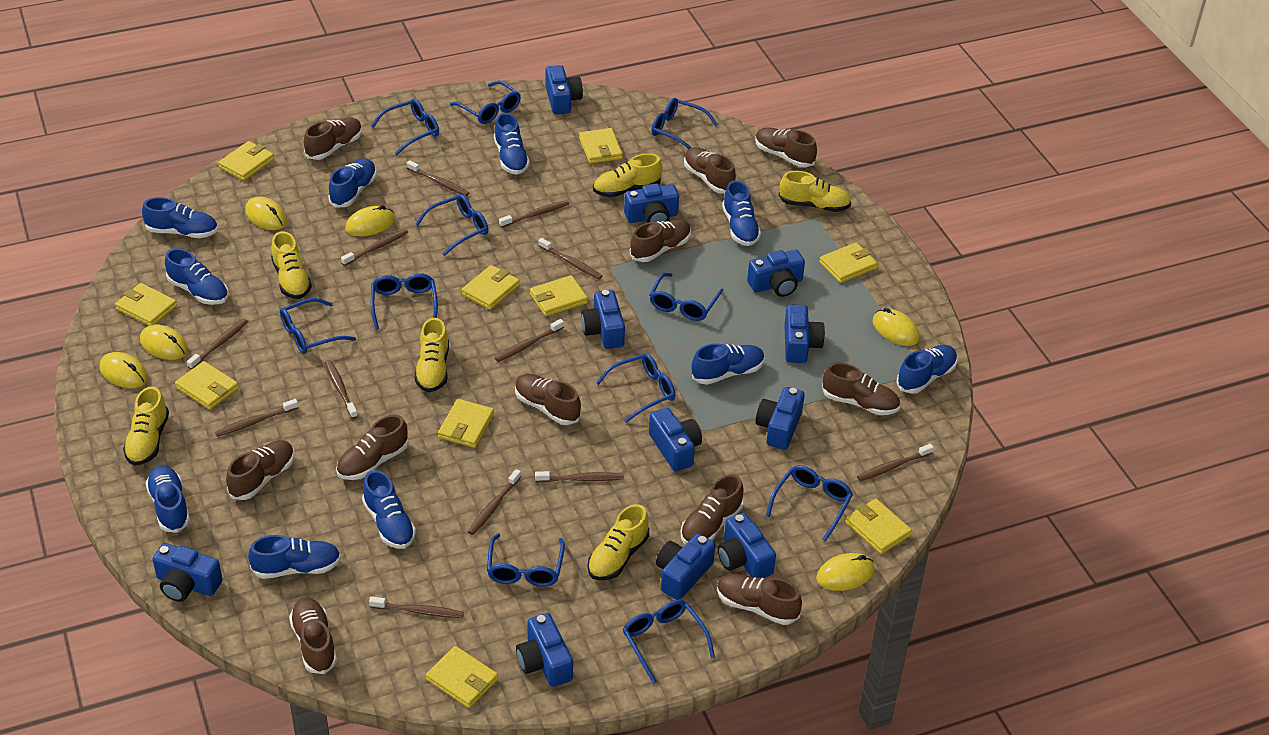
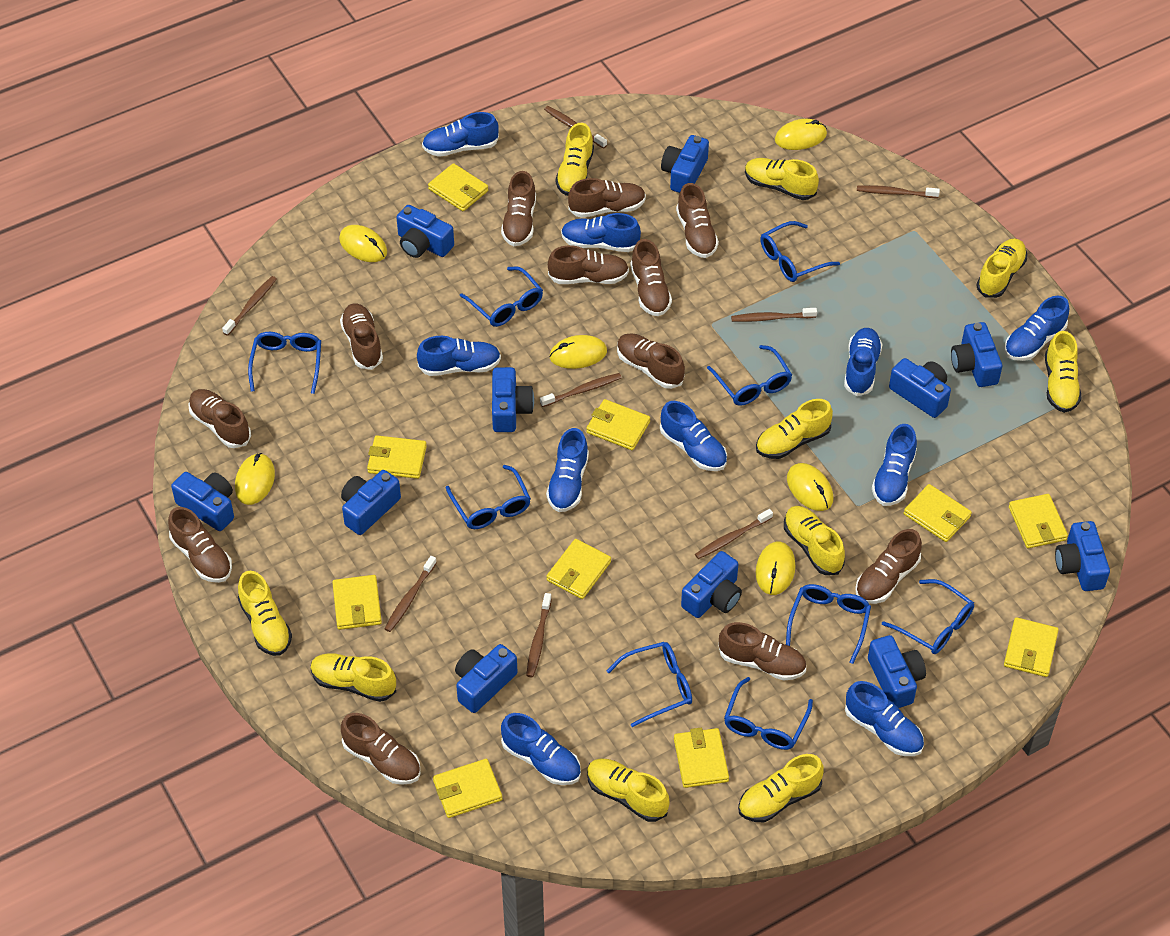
blue glasses: 11 -> 9
brown shoe: 11 -> 12
brown toothbrush: 12 -> 8
yellow shoe: 6 -> 10

